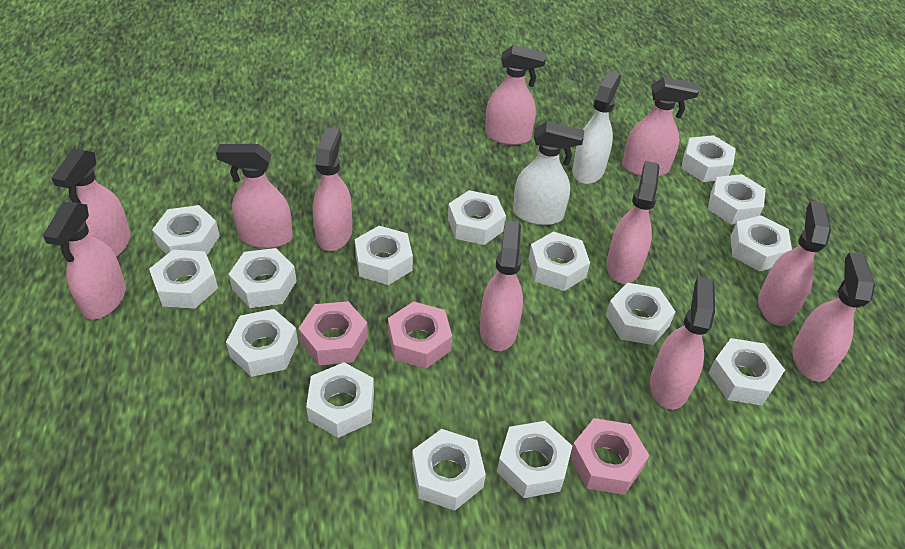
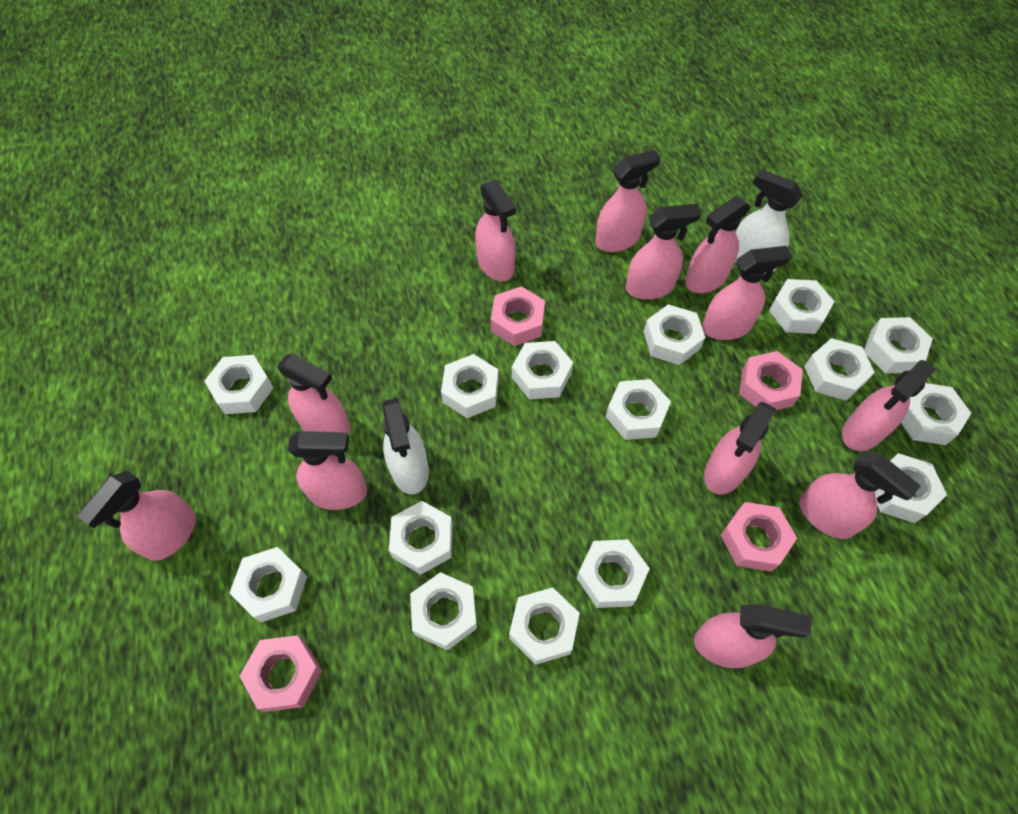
pink nut: 3 -> 4
pink spray bottle: 11 -> 12

